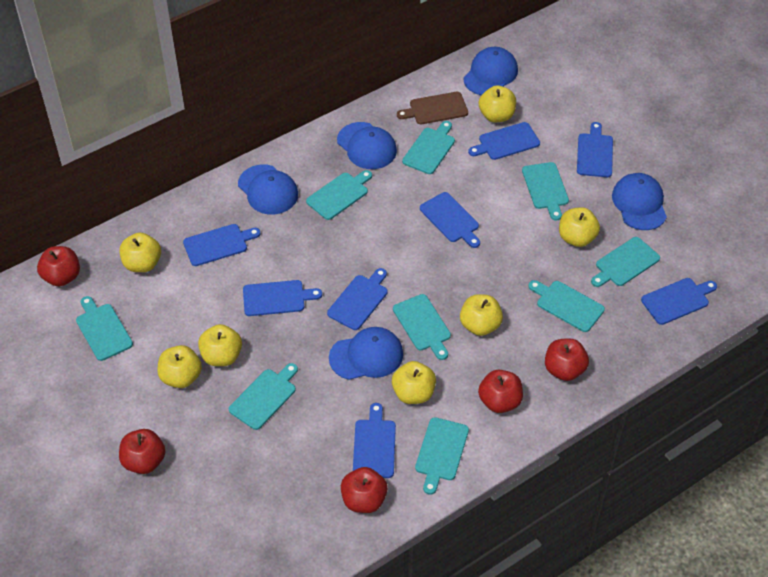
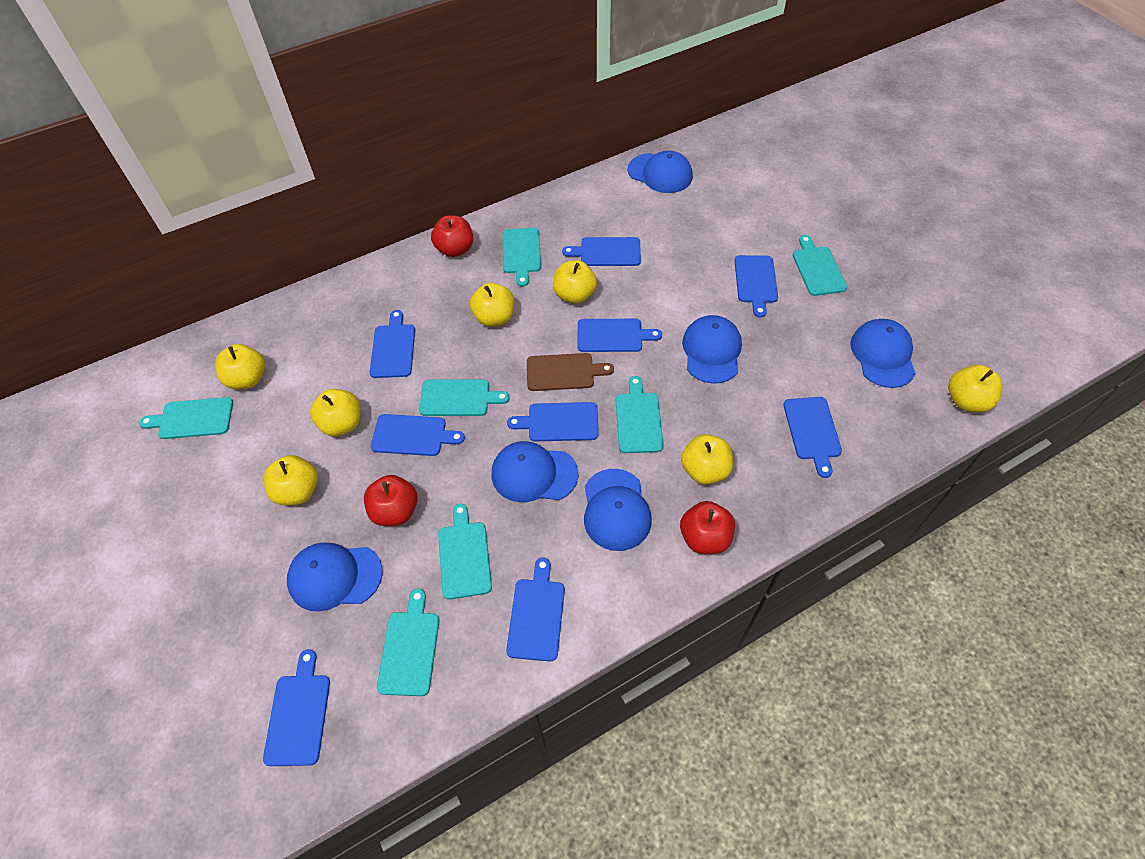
blue cap: 5 -> 6
blue cutting board: 8 -> 9
red apple: 5 -> 3
turquoise cutting board: 9 -> 7

